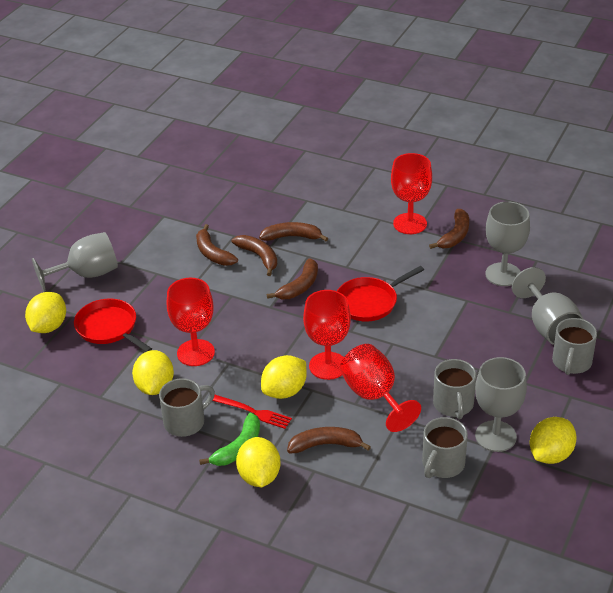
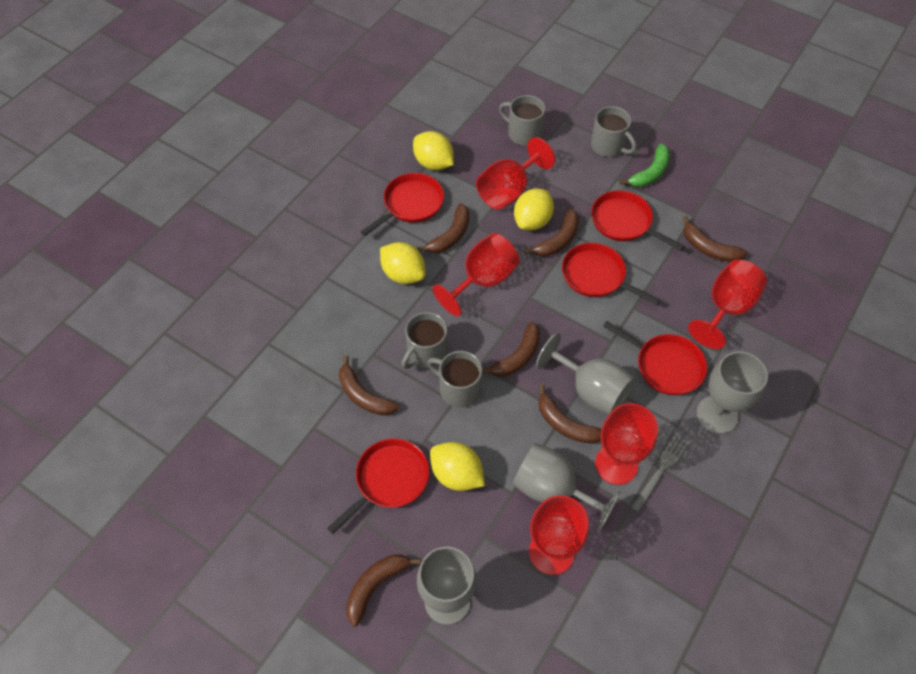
brown banana: 6 -> 7
grey fork: 0 -> 1
red fork: 1 -> 0
red goblet: 4 -> 5
red pan: 2 -> 5
yellow lemon: 5 -> 4

